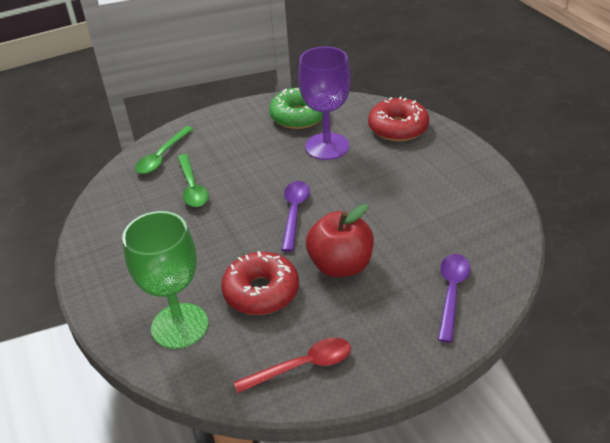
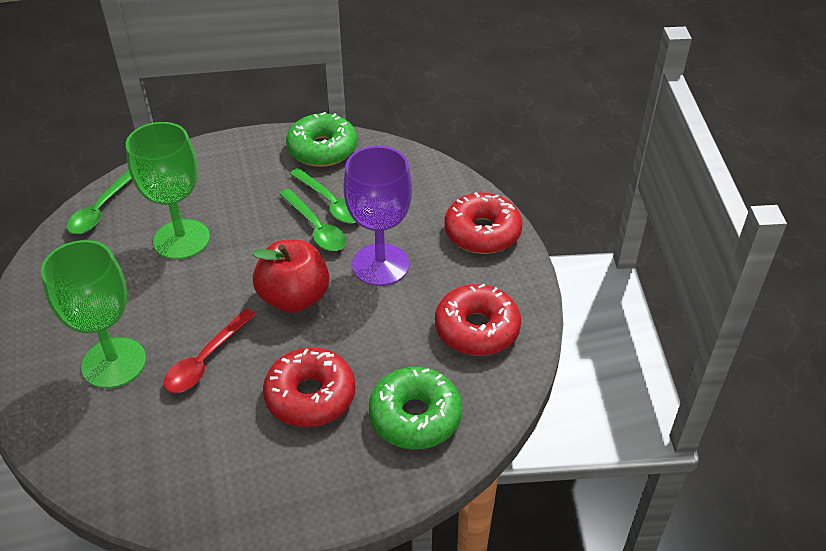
green donut: 1 -> 2
green goblet: 1 -> 2
green spoon: 2 -> 3
purple spoon: 2 -> 0
red donut: 2 -> 3

